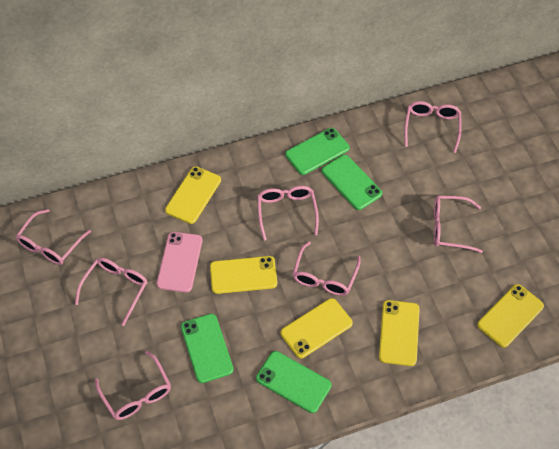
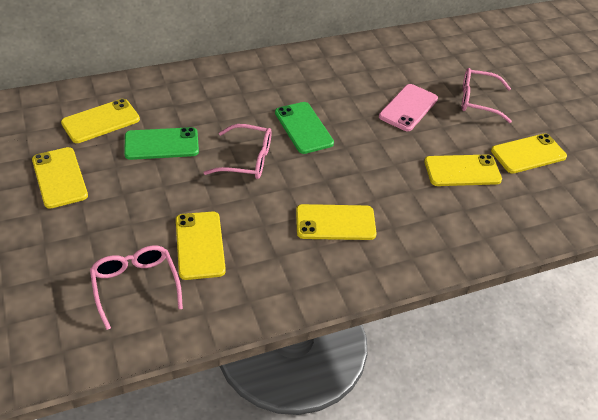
green phone: 4 -> 2
pink glasses: 7 -> 3
yellow phone: 5 -> 6

